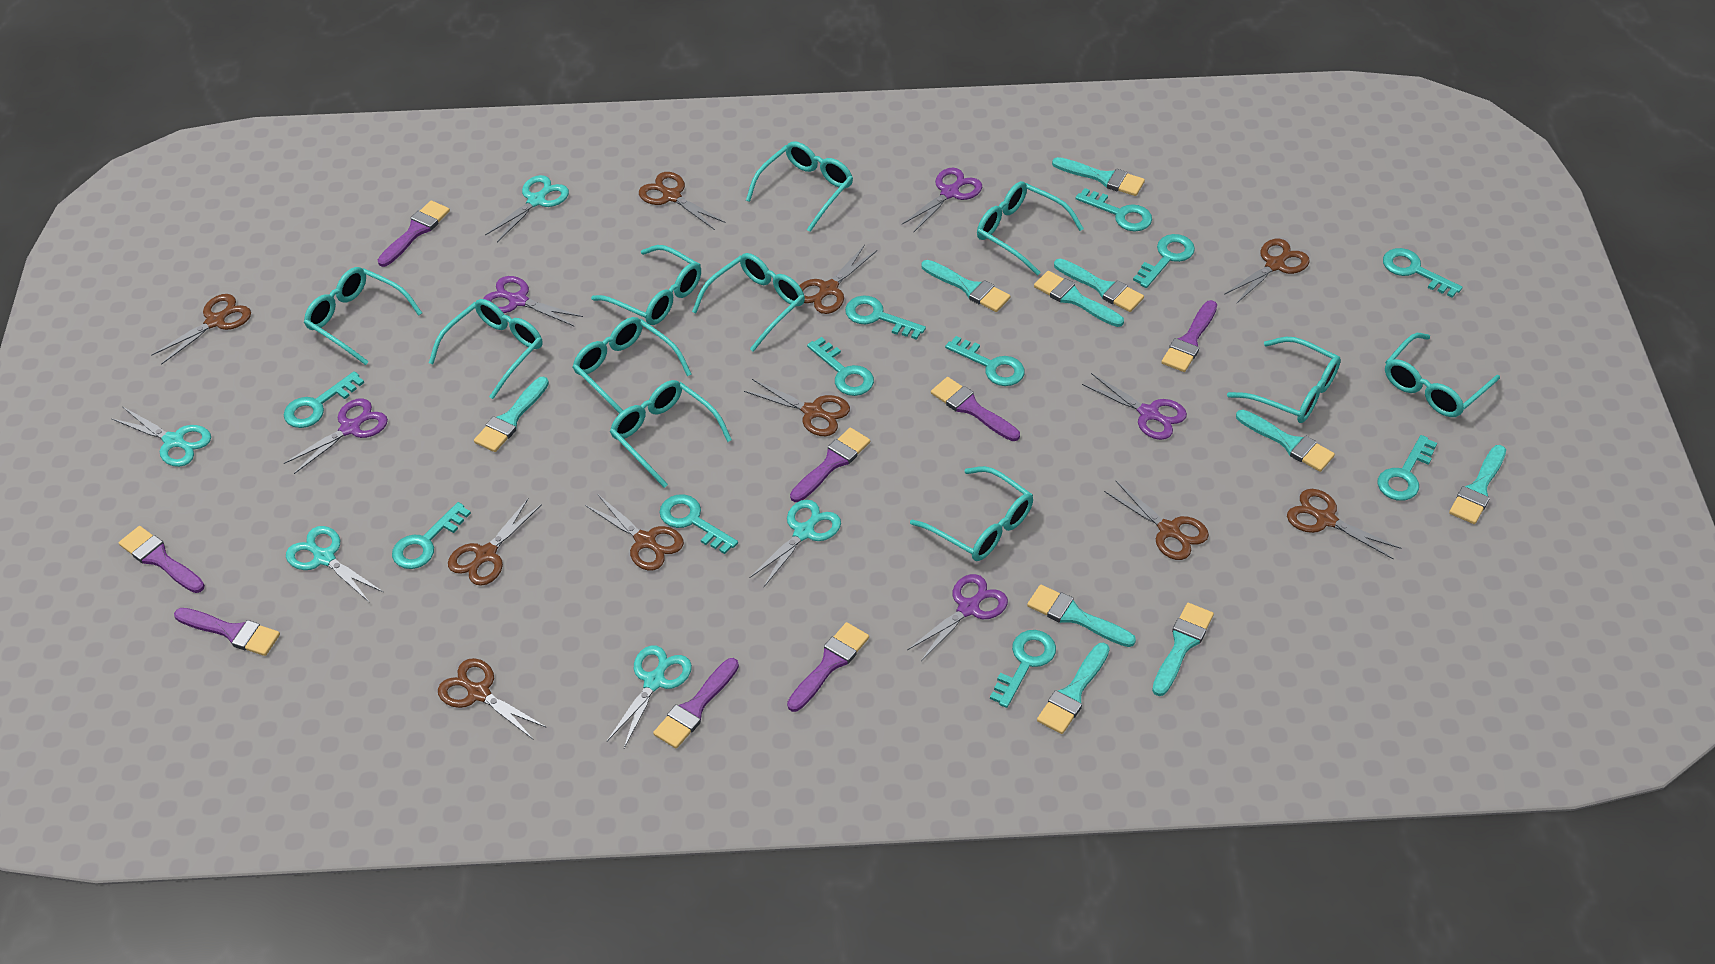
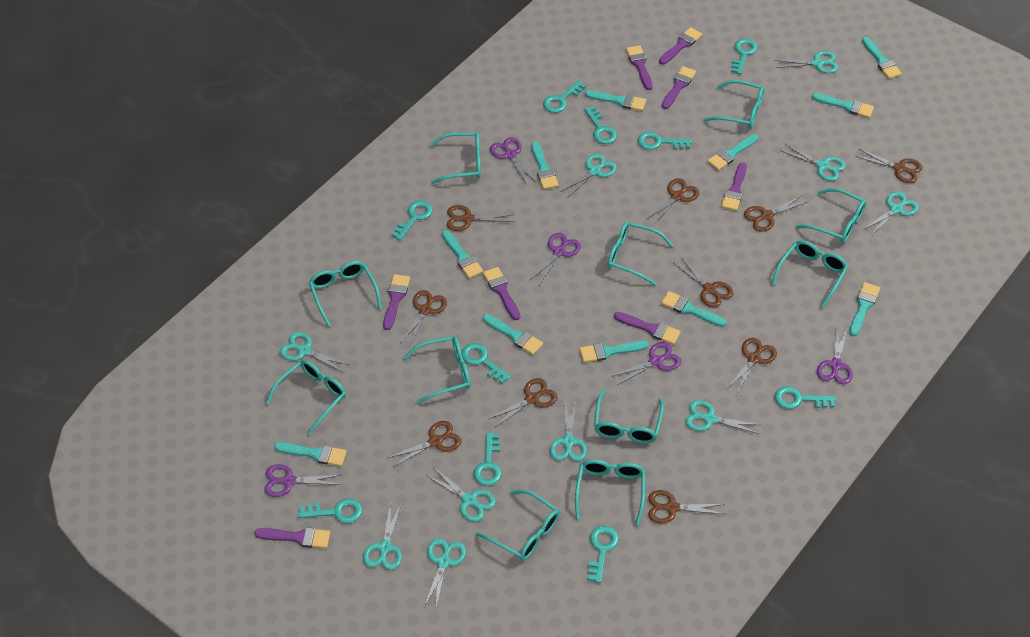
turquoise brush: 10 -> 11
turquoise key: 11 -> 10
turquoise scissors: 5 -> 10

